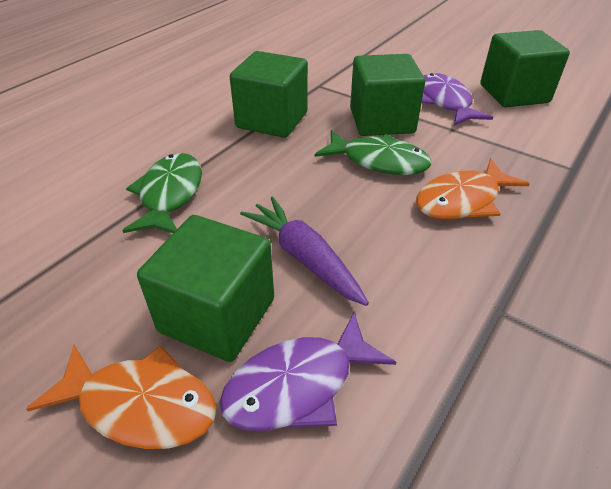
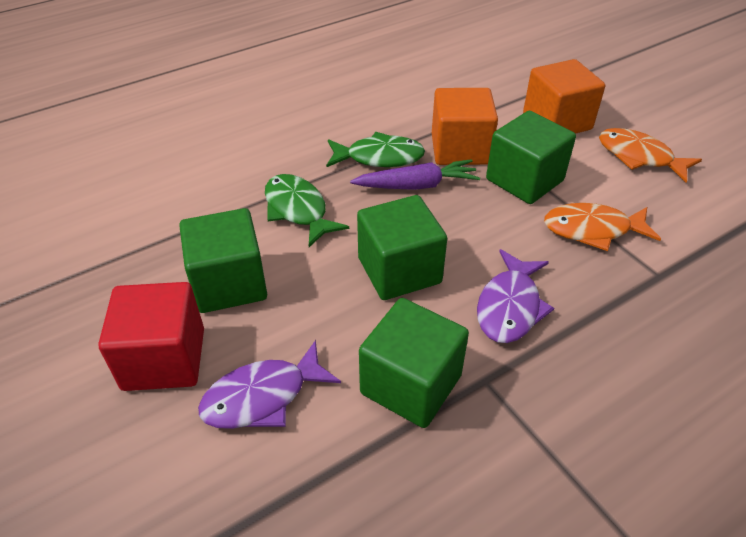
orange cube: 0 -> 2
red cube: 0 -> 1

